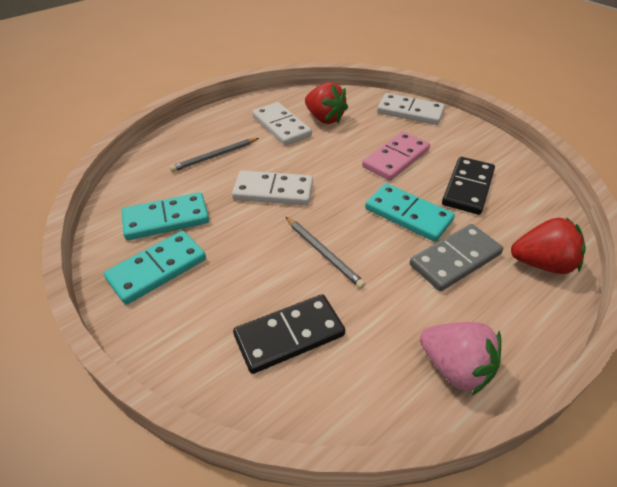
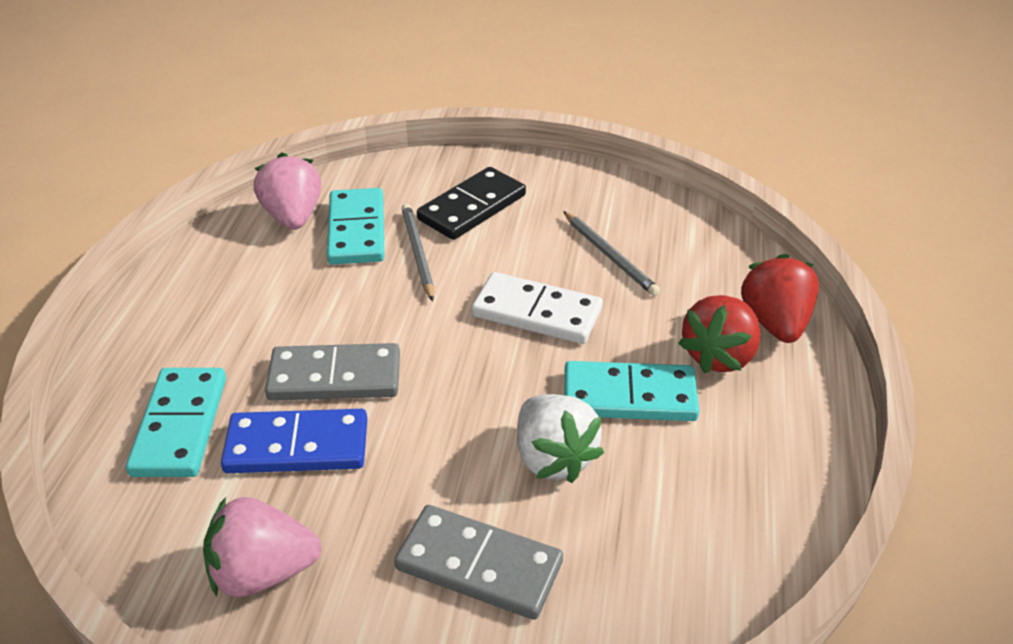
black domino: 2 -> 1
blue domino: 0 -> 1
grey domino: 1 -> 2
pink domino: 1 -> 0
pink strawberry: 1 -> 2
white domino: 3 -> 1
white strawberry: 0 -> 1

